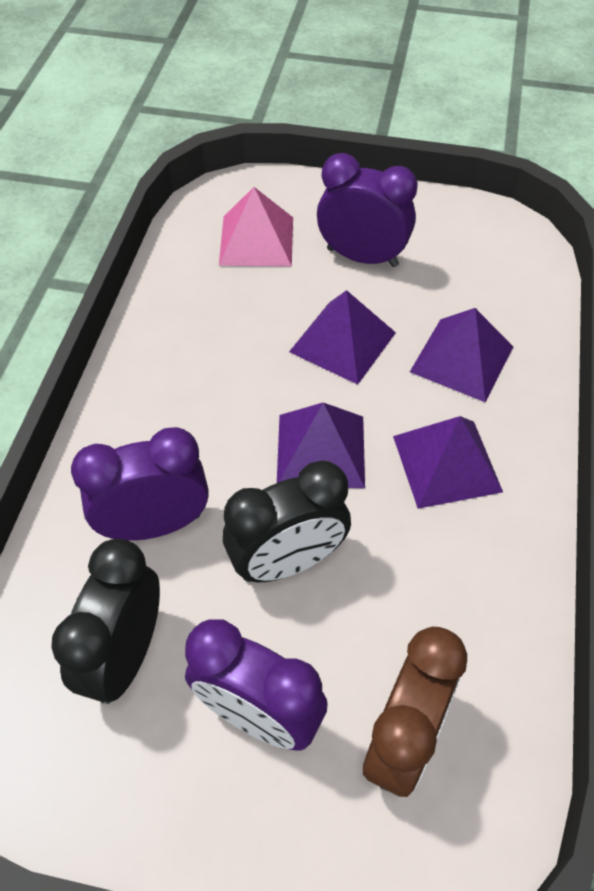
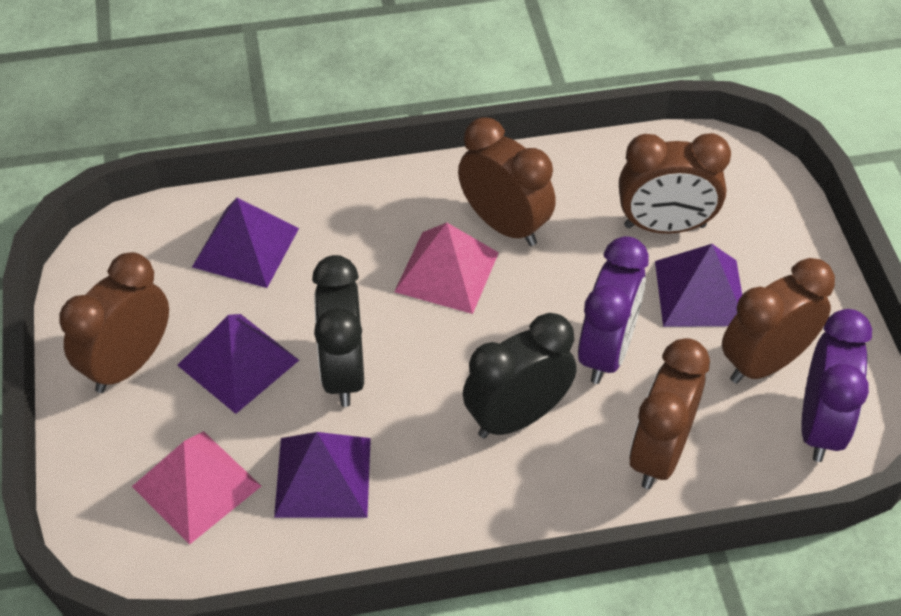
brown clock: 1 -> 5
pink pyramid: 1 -> 2
purple clock: 3 -> 2

